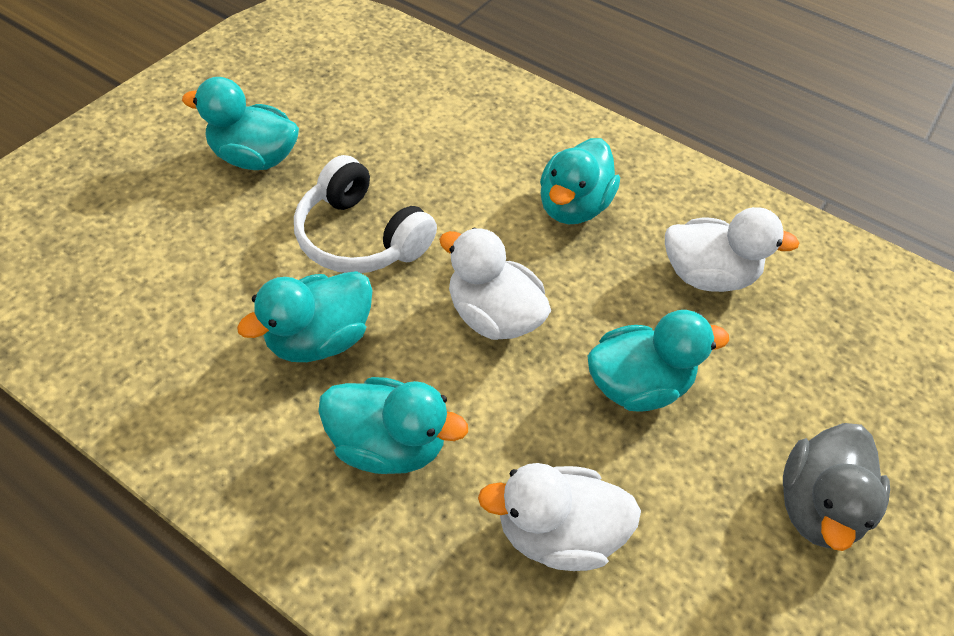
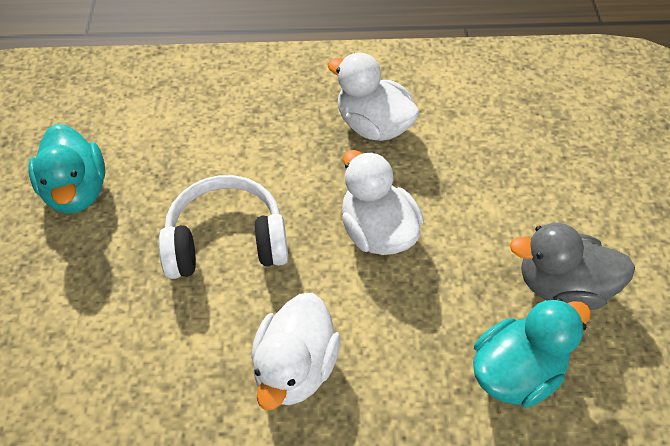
turquoise duck: 5 -> 2

